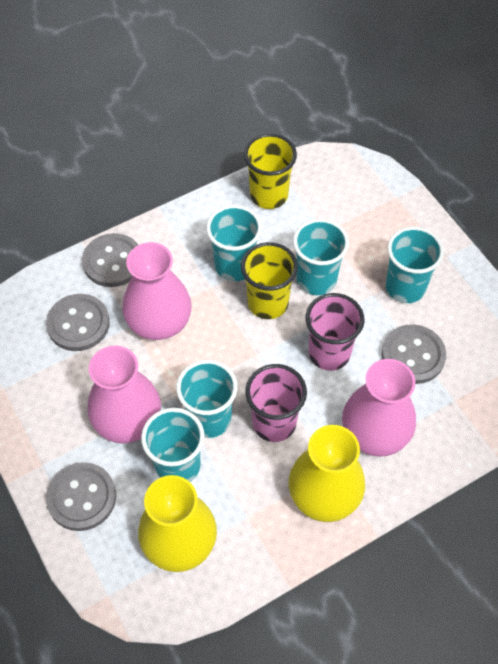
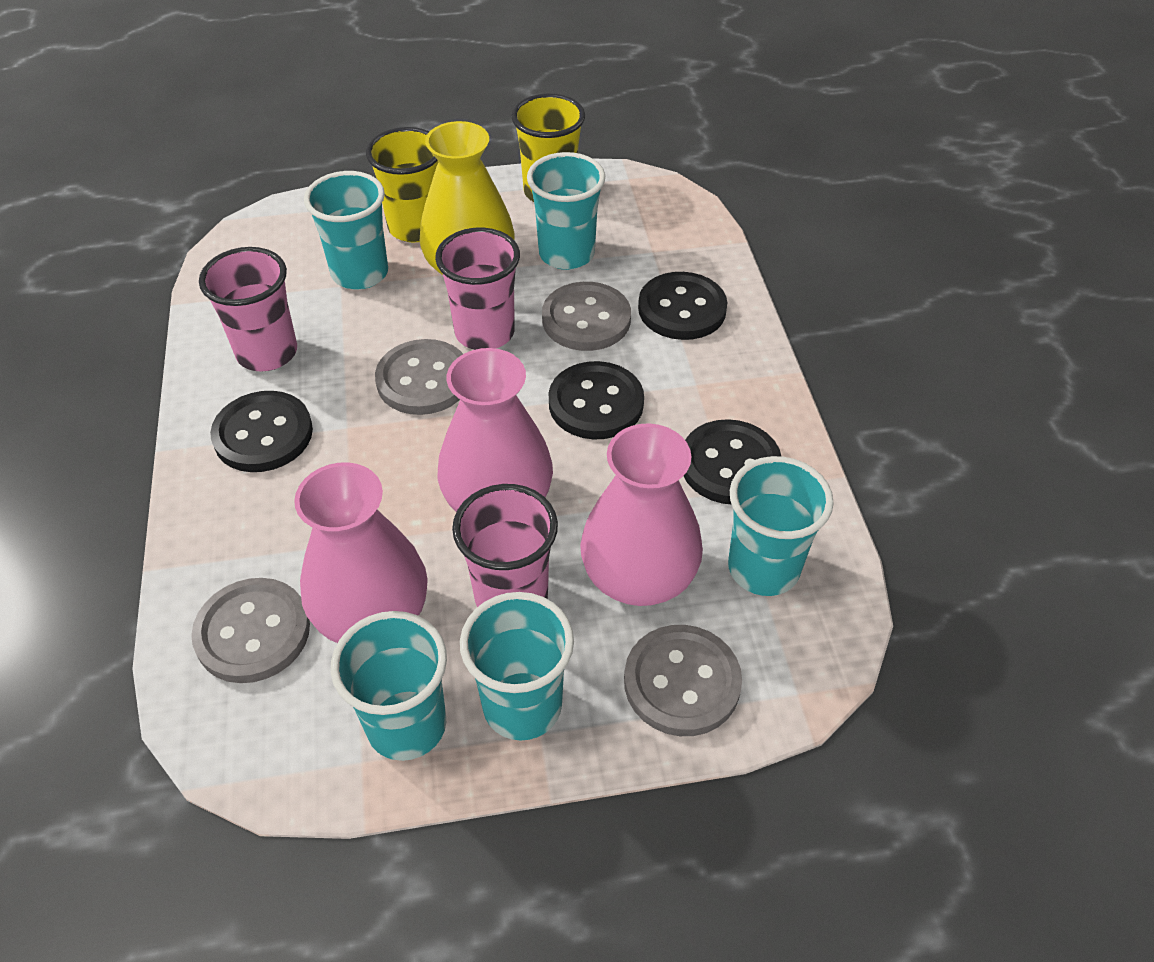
black button: 0 -> 4
pink cup: 2 -> 3
yellow vase: 2 -> 1

